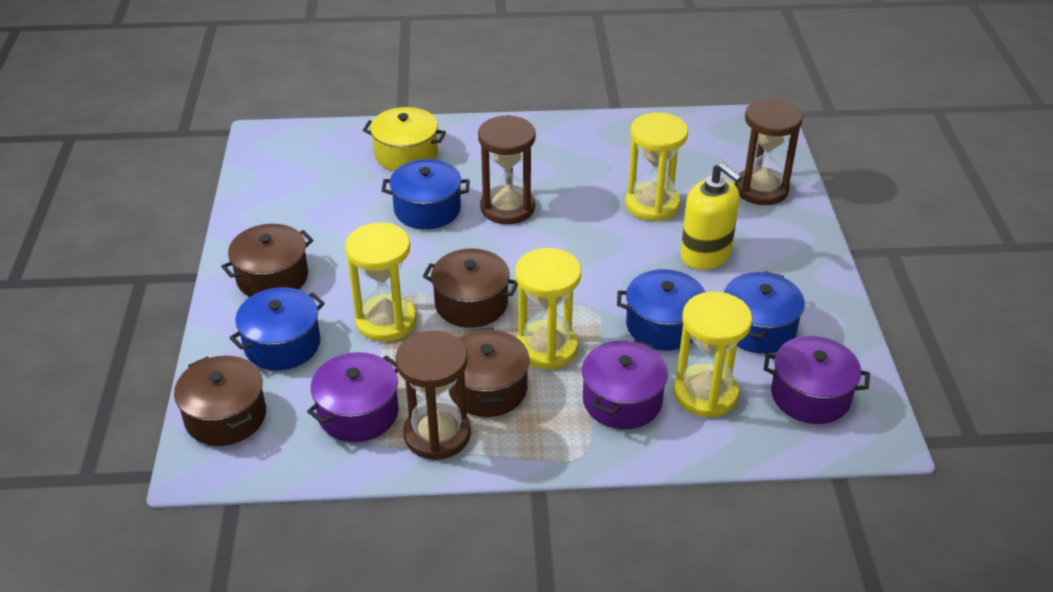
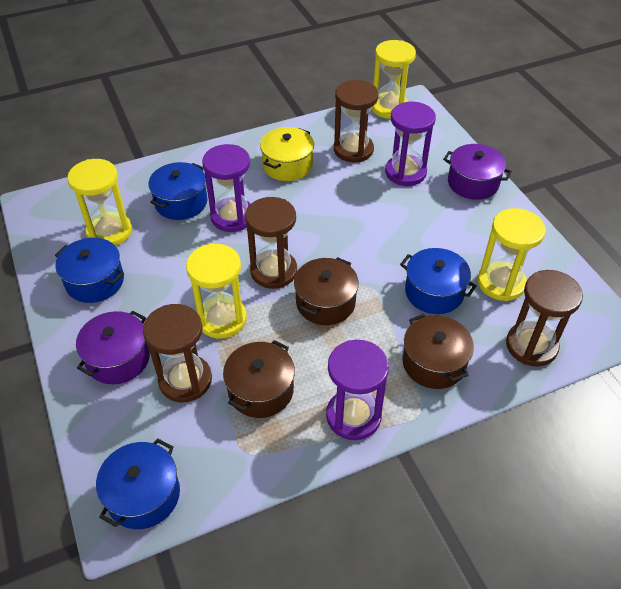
brown hourglass: 3 -> 4
brown pot: 4 -> 3
purple hourglass: 0 -> 3
purple pot: 3 -> 2
yellow soap dispenser: 1 -> 0

